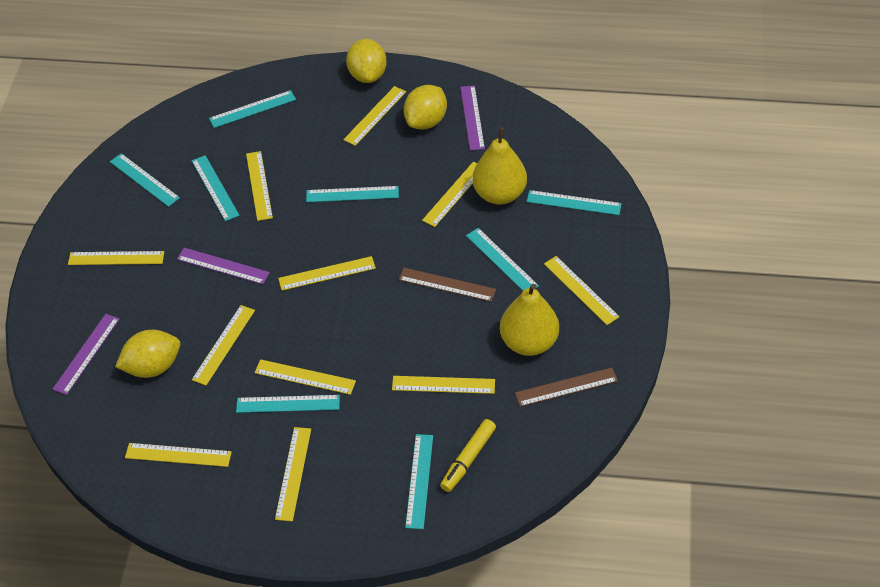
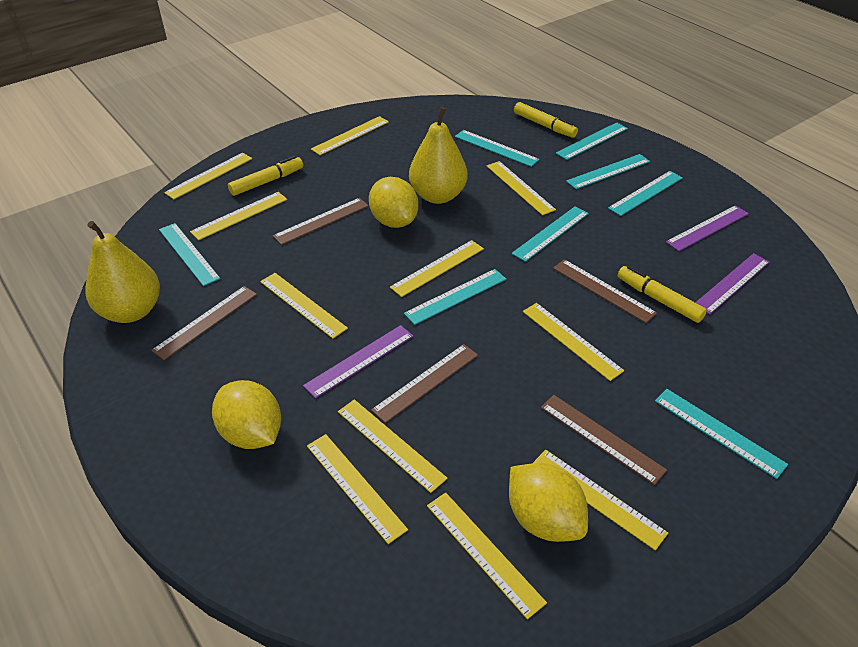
brown ruler: 2 -> 5
yellow marker: 1 -> 3

